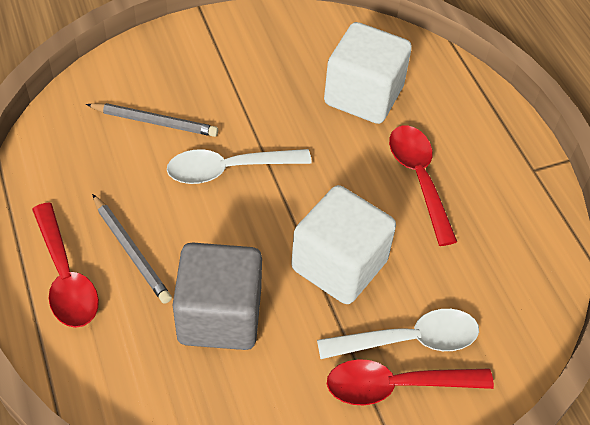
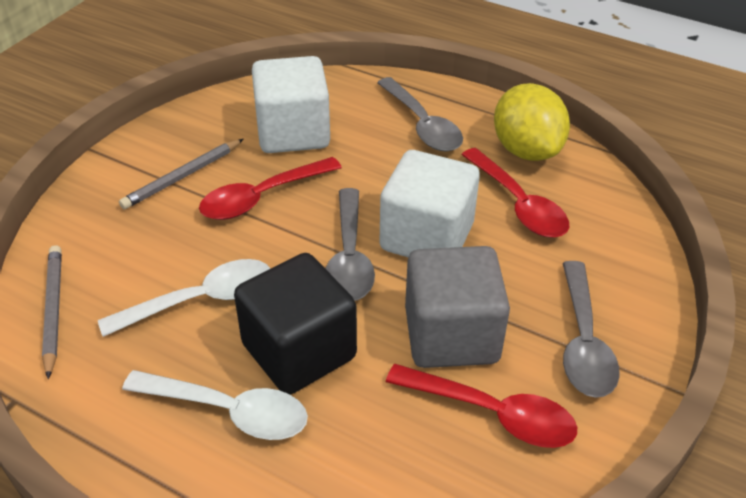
black cube: 0 -> 1
grey spoon: 0 -> 3
yellow lemon: 0 -> 1

